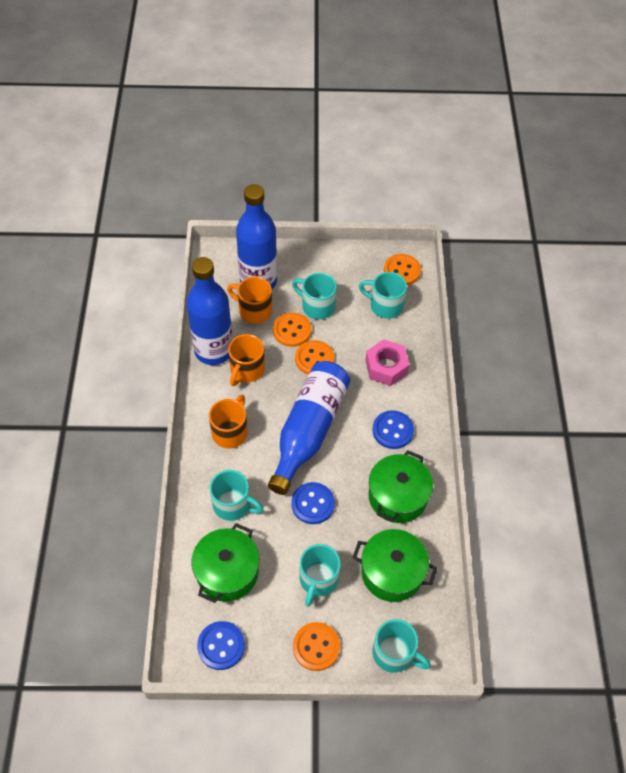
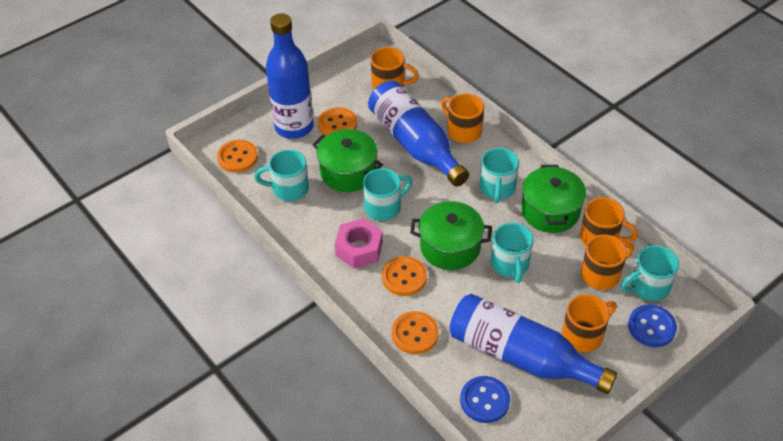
blue button: 3 -> 2
orange mug: 3 -> 5

